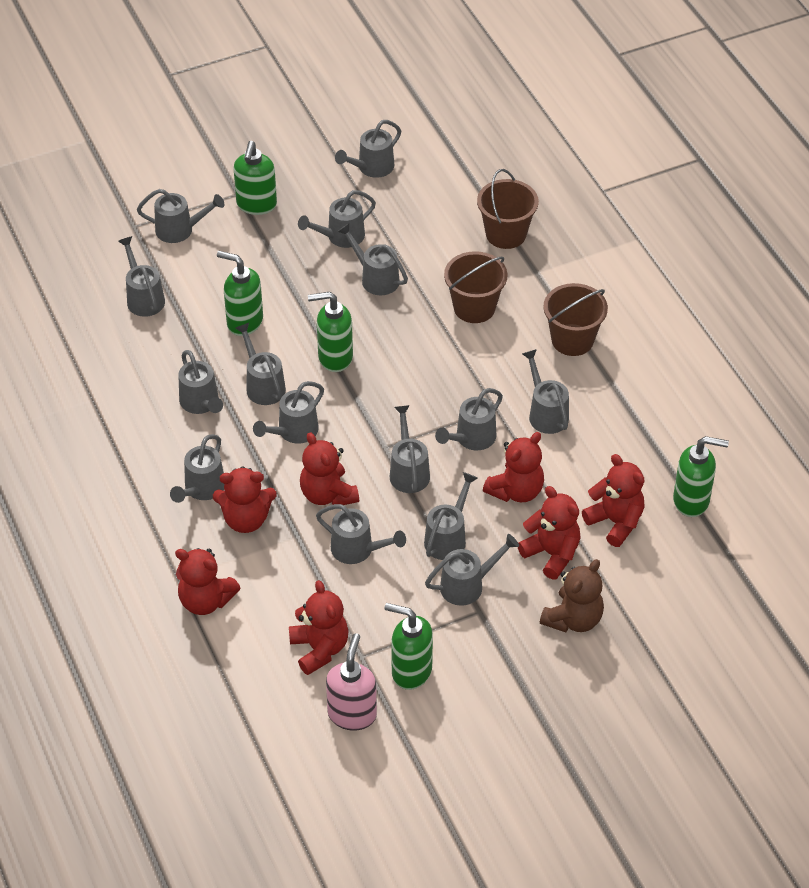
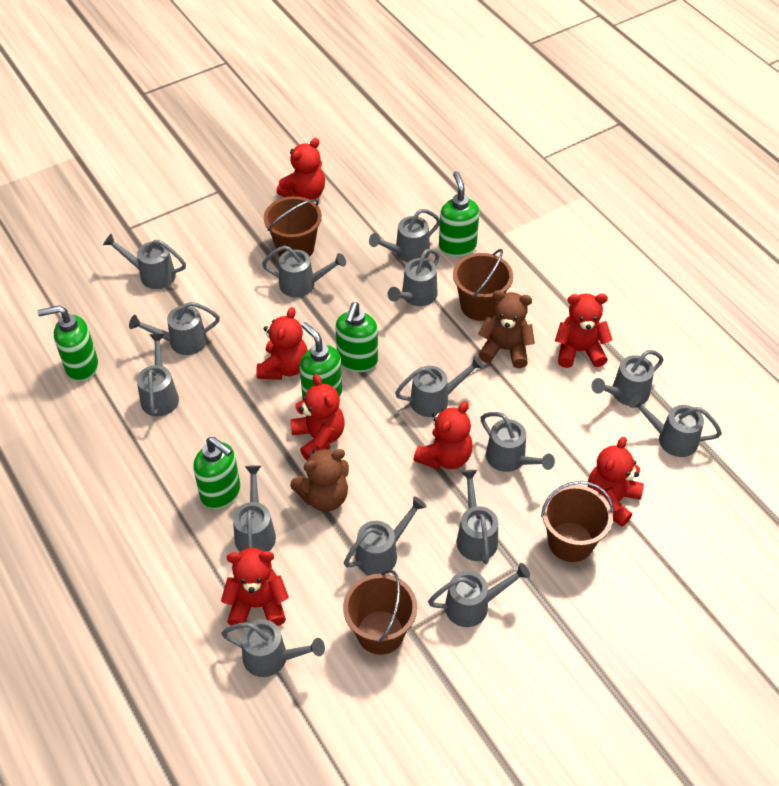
brown bucket: 3 -> 4
brown teddy bear: 1 -> 2
pink soap dispenser: 1 -> 0

